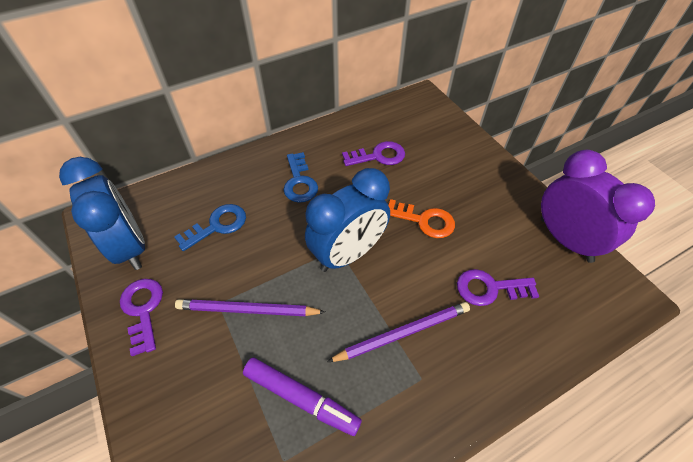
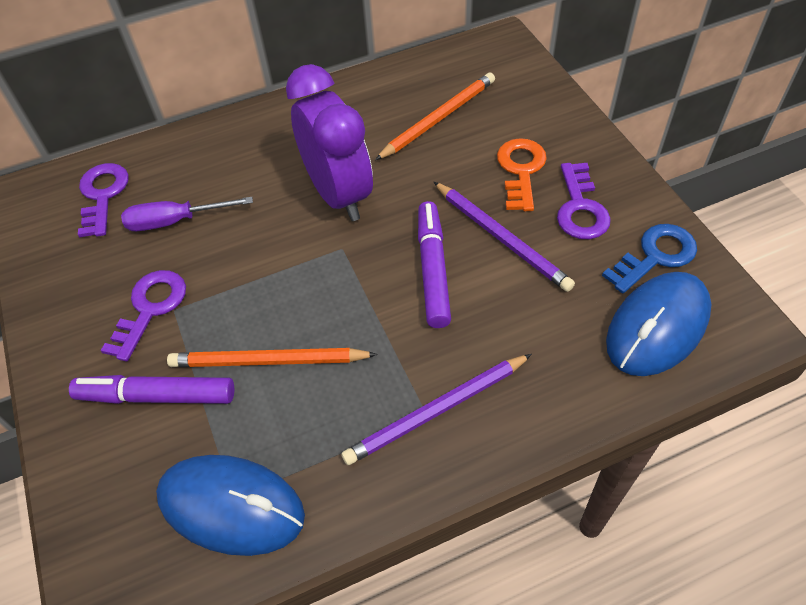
blue clock: 2 -> 0
blue key: 2 -> 1
blue mouse: 0 -> 2
orange pencil: 0 -> 2
purple marker: 1 -> 2
purple screwdriver: 0 -> 1

